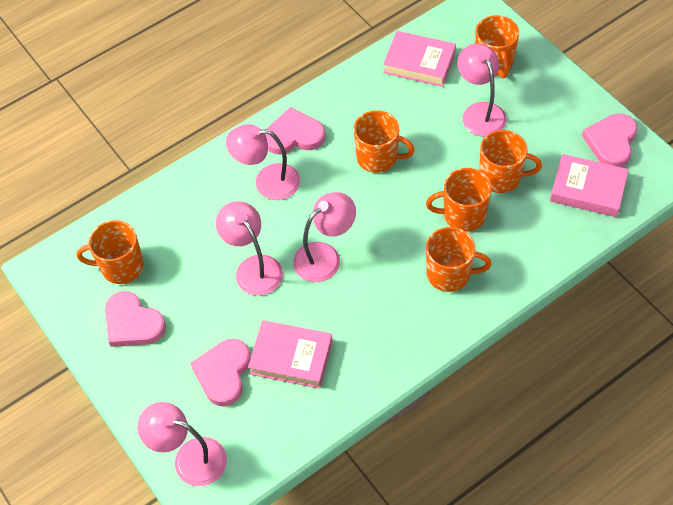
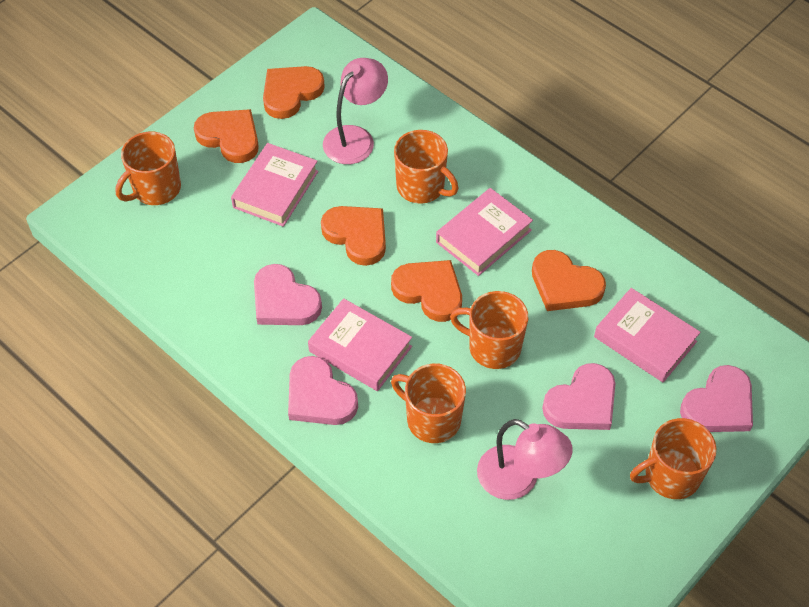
orange heart: 0 -> 5
orange mug: 6 -> 5
pink book: 3 -> 4
pink lamp: 5 -> 2

